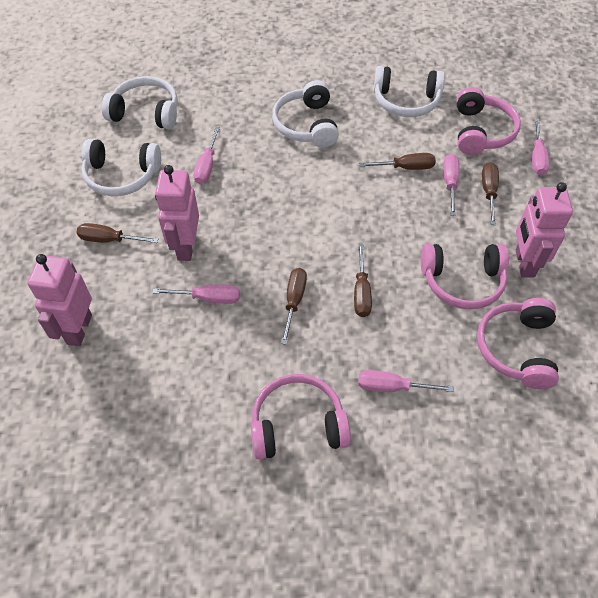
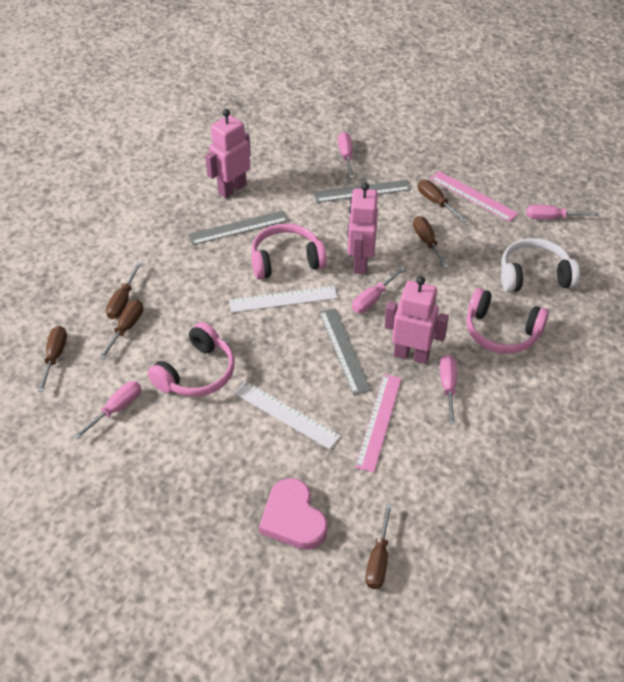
brown screwdriver: 5 -> 6
grey ruler: 0 -> 3
pink headphones: 4 -> 3
pink heart: 0 -> 1
pink ruler: 0 -> 2
white headphones: 4 -> 1
white ruler: 0 -> 2

